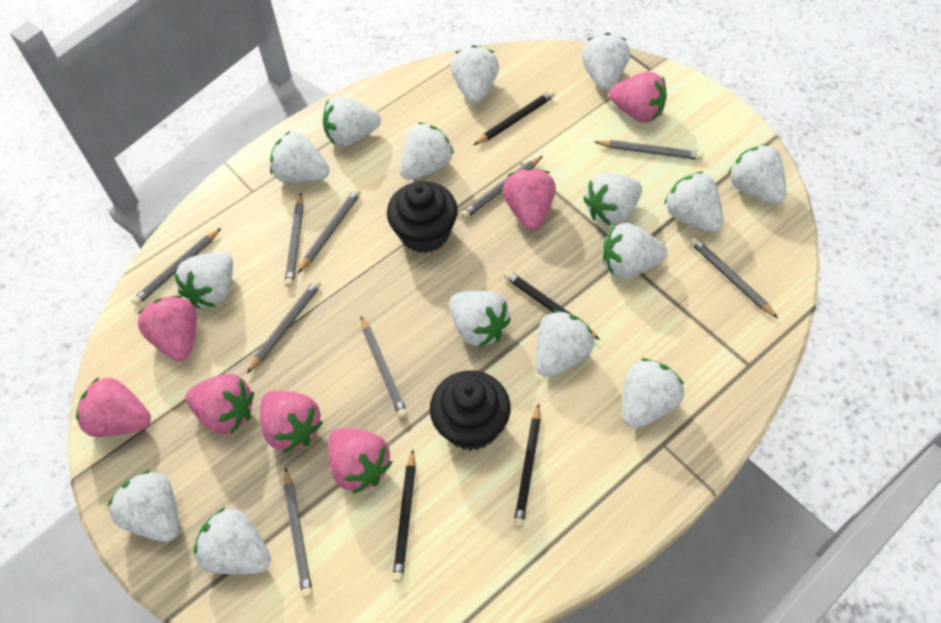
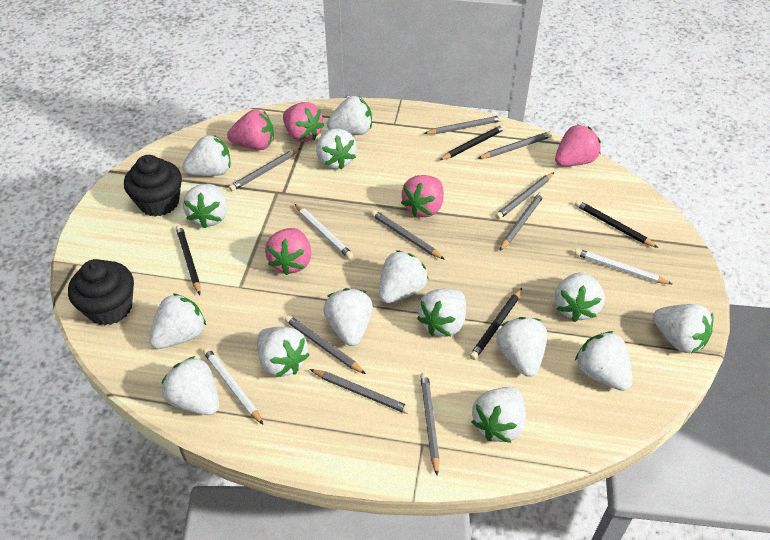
pink strawberry: 7 -> 5
white pencil: 0 -> 3

